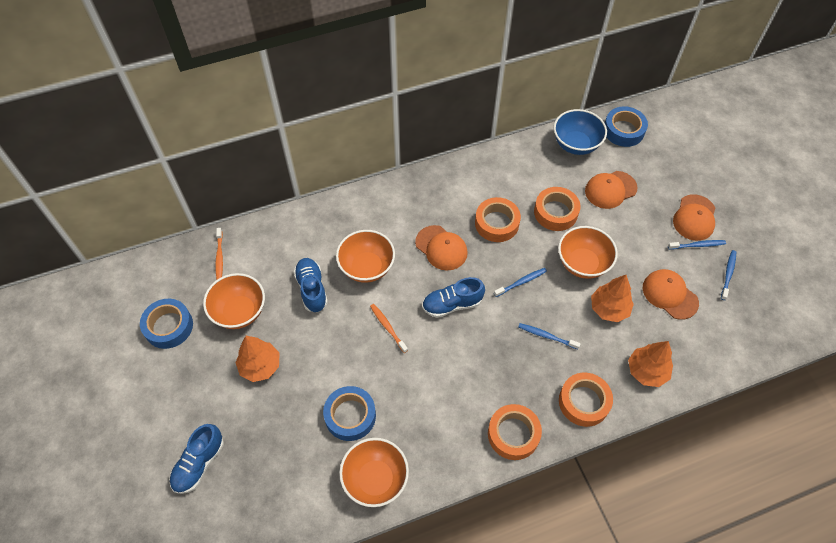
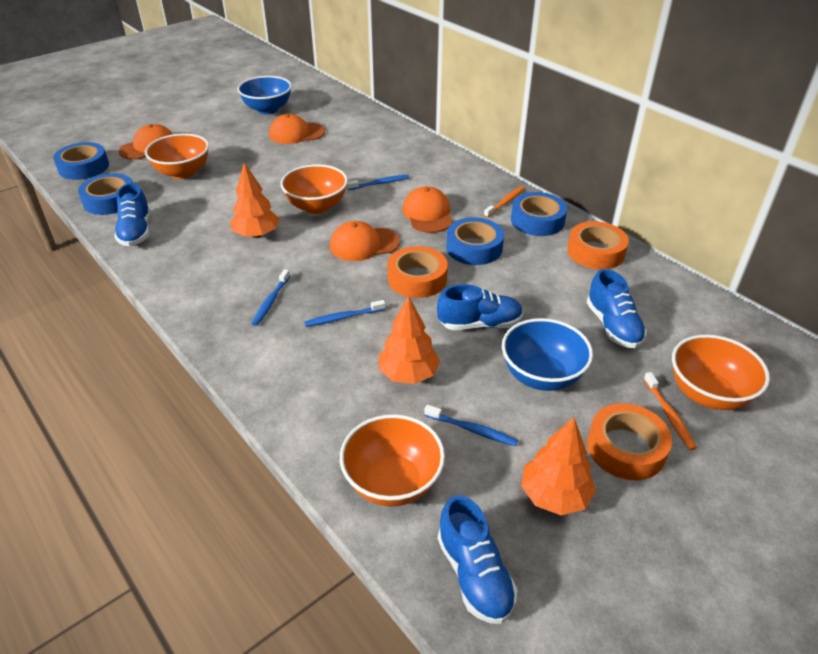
blue bowl: 1 -> 2
blue shoe: 3 -> 4
blue tape: 3 -> 4
orange tape: 4 -> 3

